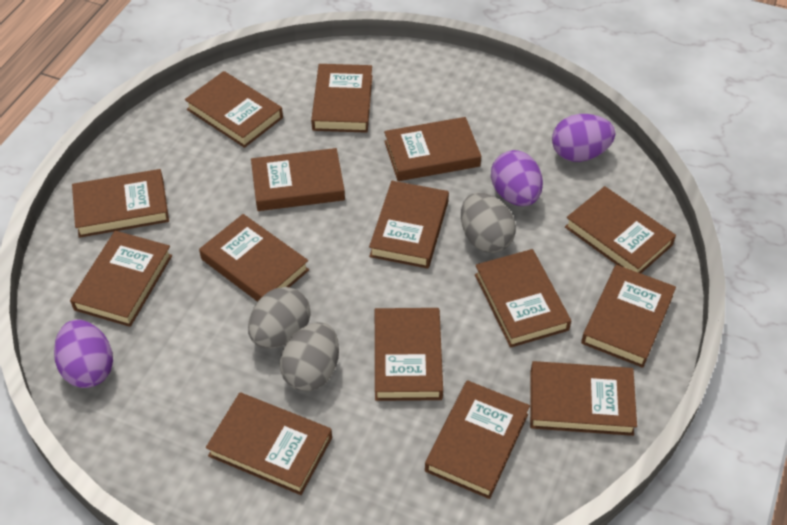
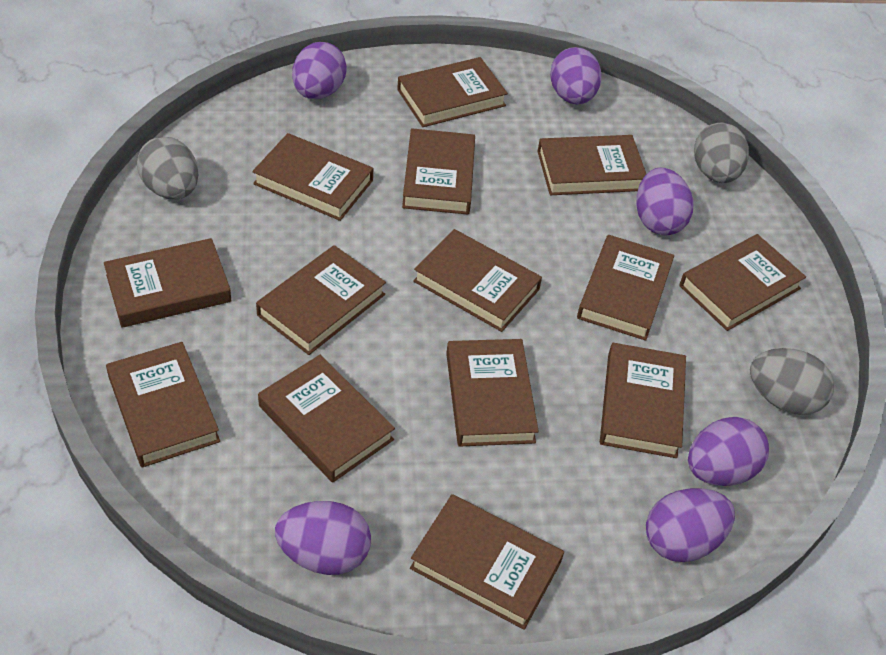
brown book: 15 -> 14
purple egg: 3 -> 6

